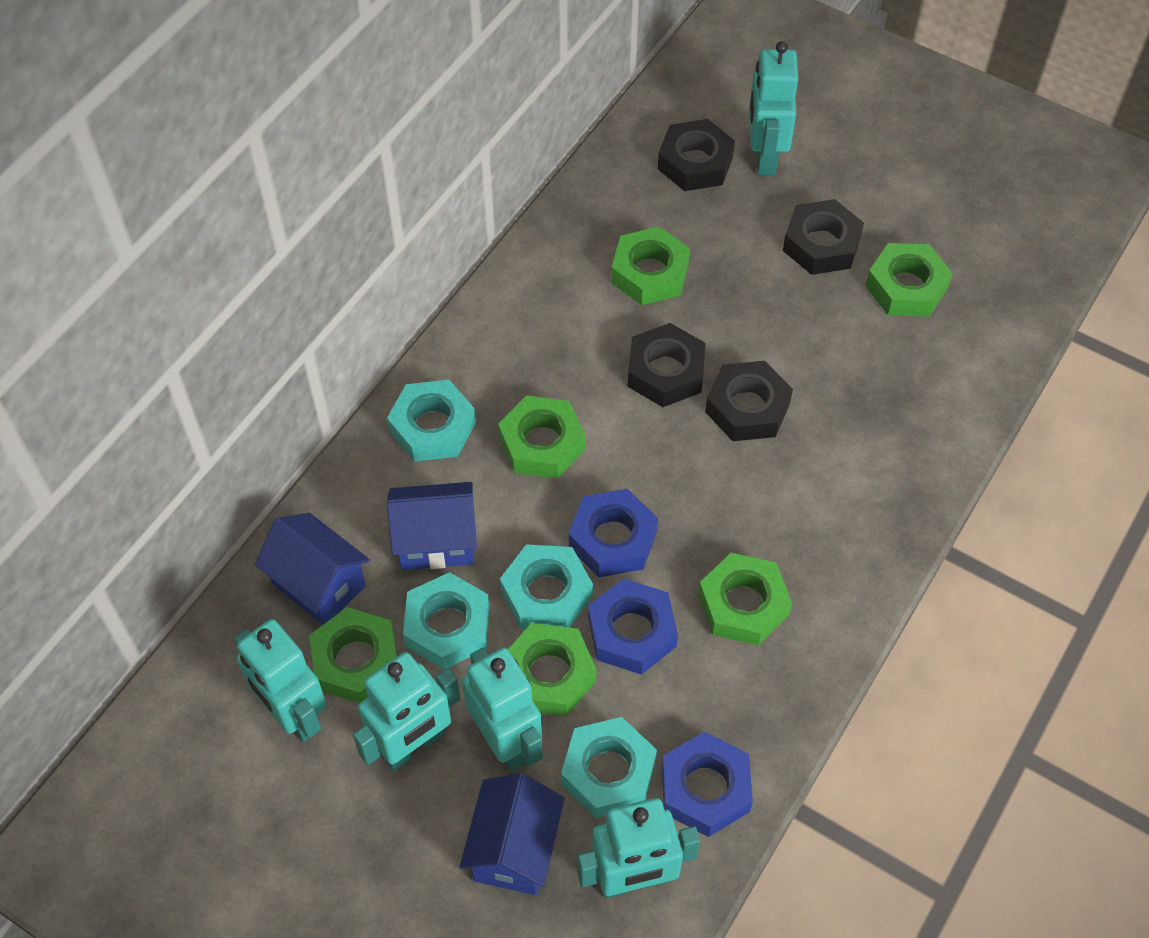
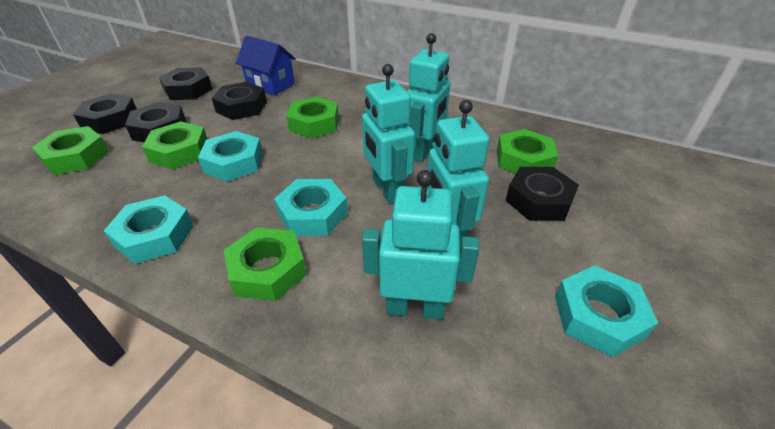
black nut: 4 -> 5
blue house: 3 -> 1
blue nut: 3 -> 0
green nut: 6 -> 5
turquoise robot: 5 -> 4

